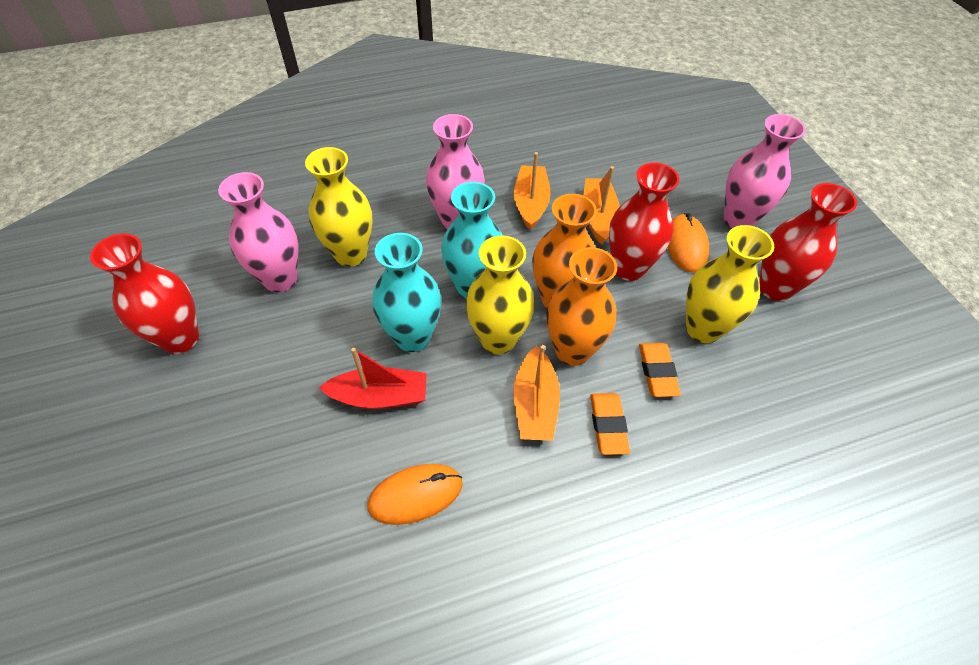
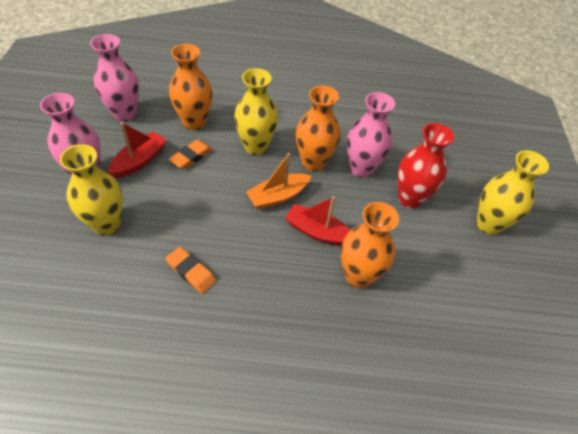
orange boat: 3 -> 1
orange mouse: 2 -> 0
orange vase: 2 -> 3
red boat: 1 -> 2
red vase: 3 -> 1
turquoise vase: 2 -> 0

